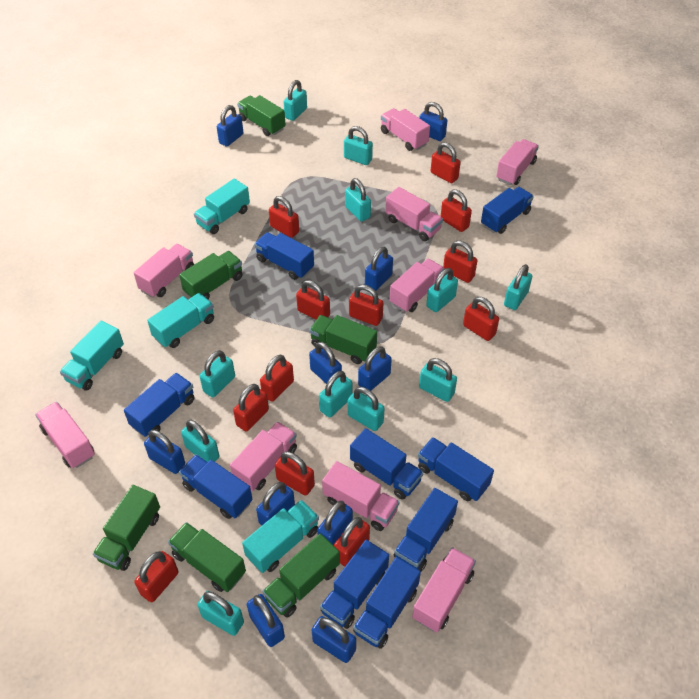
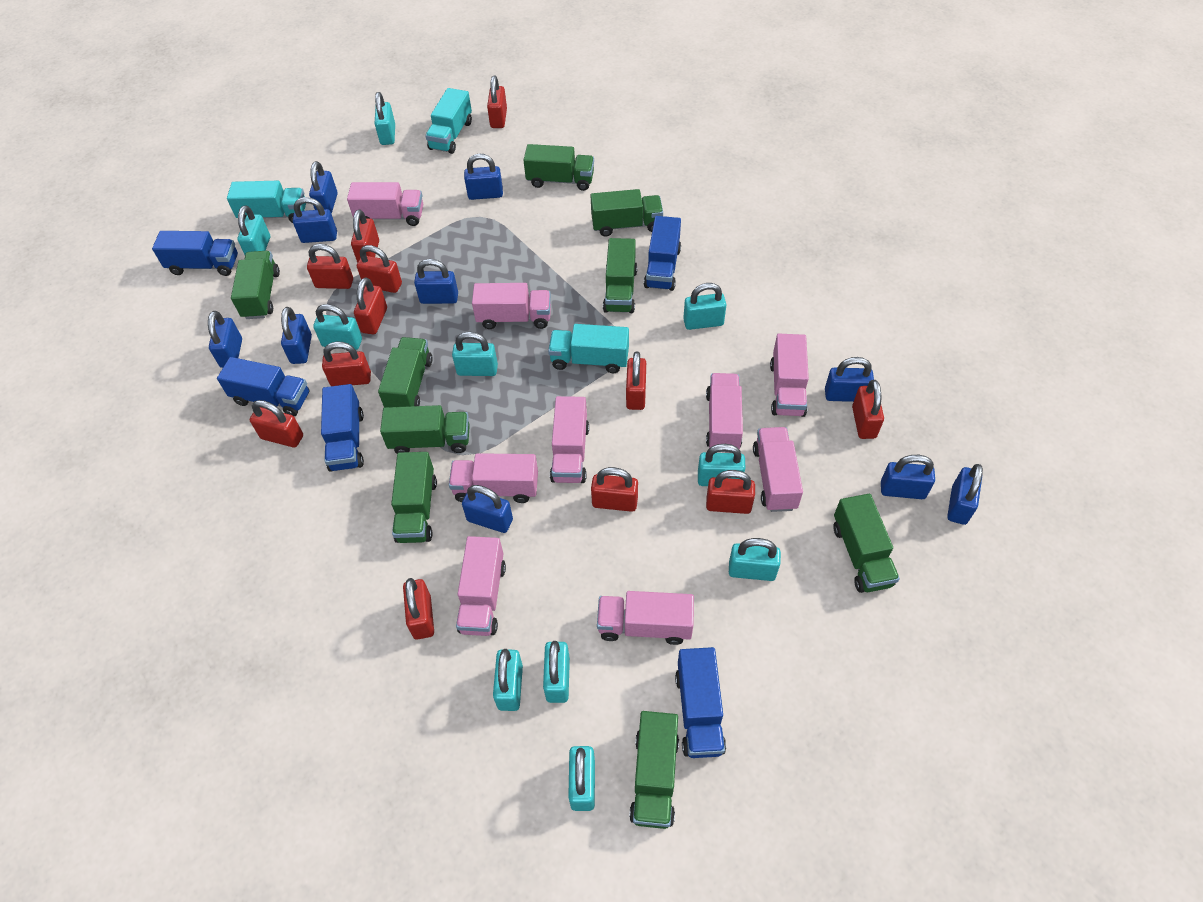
blue truck: 9 -> 5
green truck: 6 -> 9
turquoise padlock: 11 -> 10
turquoise truck: 4 -> 3

